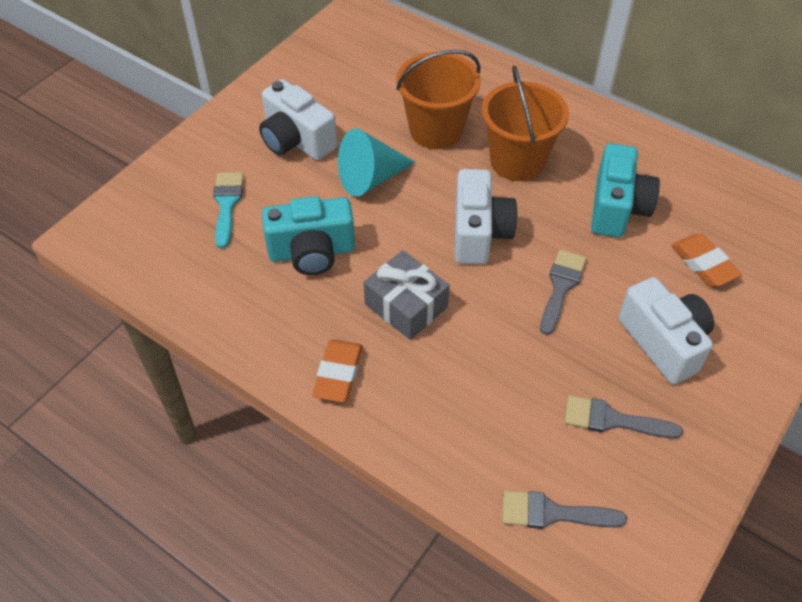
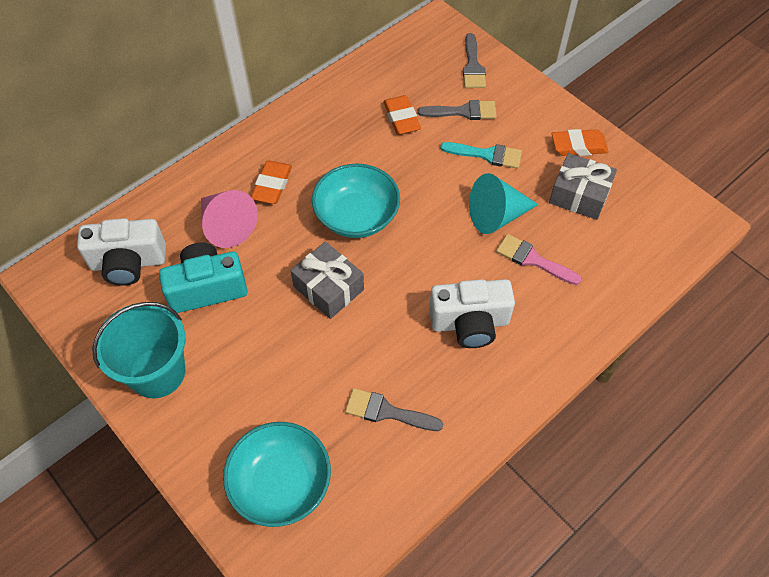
grey gift: 1 -> 2
orange bucket: 2 -> 0
orange eraser: 2 -> 3
pink brush: 0 -> 1
pink cone: 0 -> 1
turquoise bowl: 0 -> 2
turquoise bucket: 0 -> 1
turquoise camera: 2 -> 1
white camera: 3 -> 2

